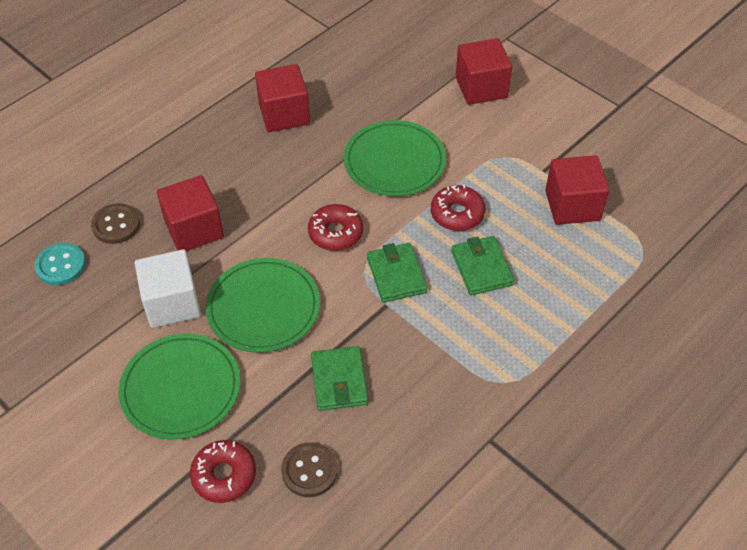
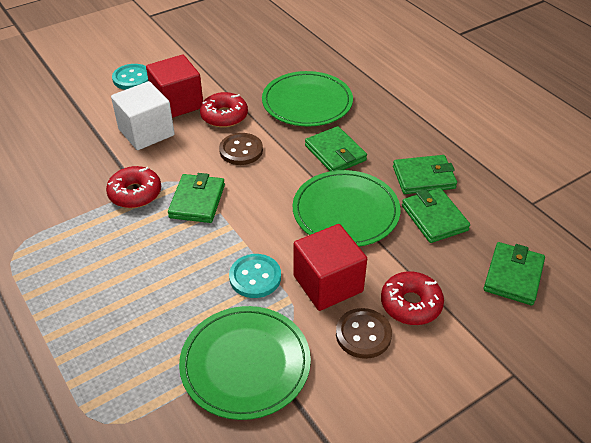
green wallet: 3 -> 5
red cube: 4 -> 2
turquoise button: 1 -> 2

